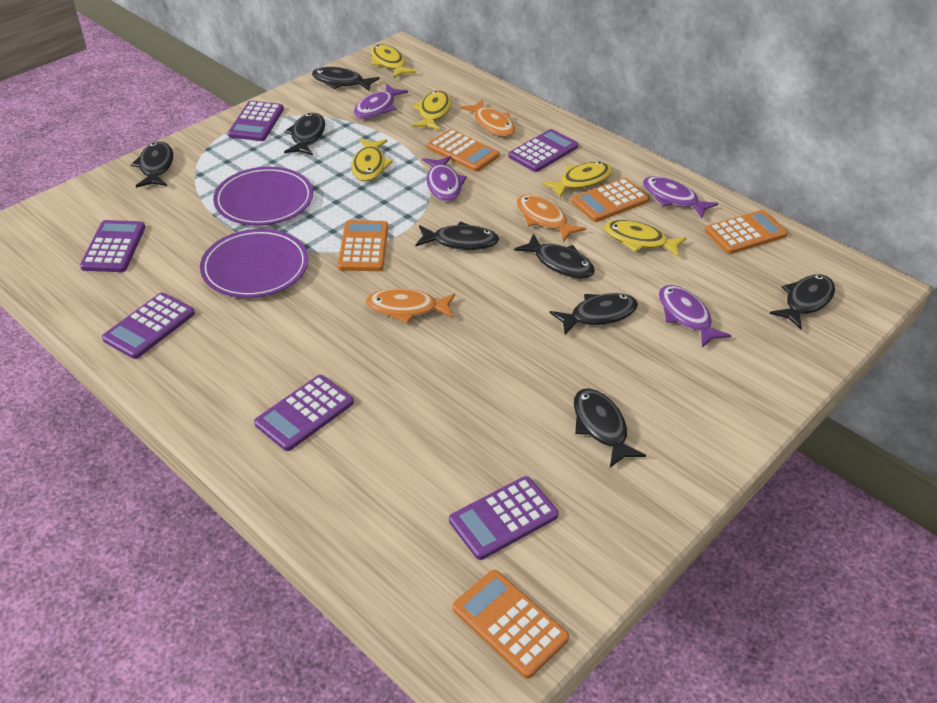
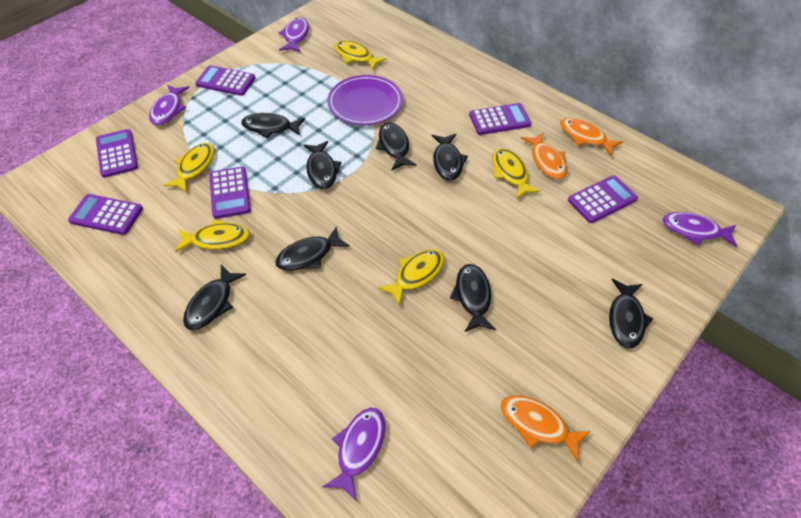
orange calculator: 5 -> 0
purple plate: 2 -> 1

